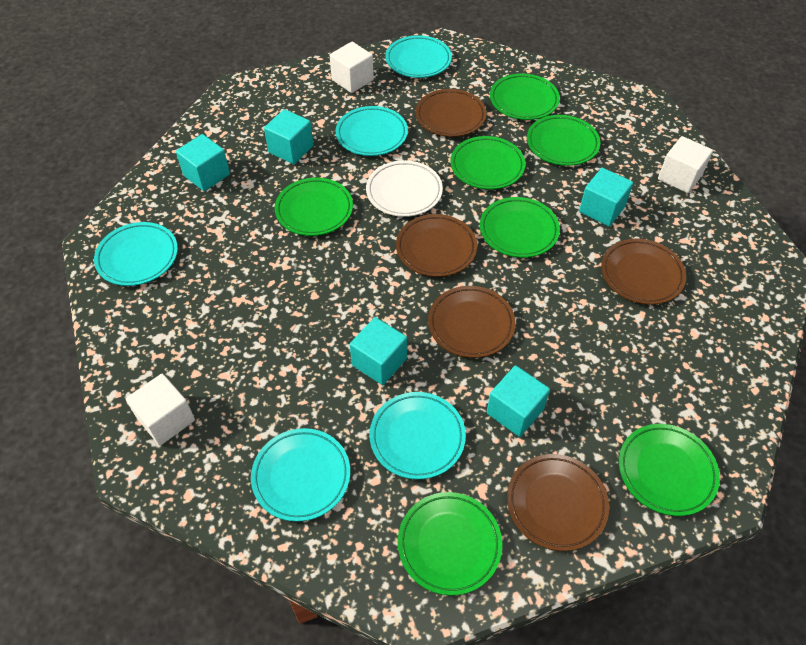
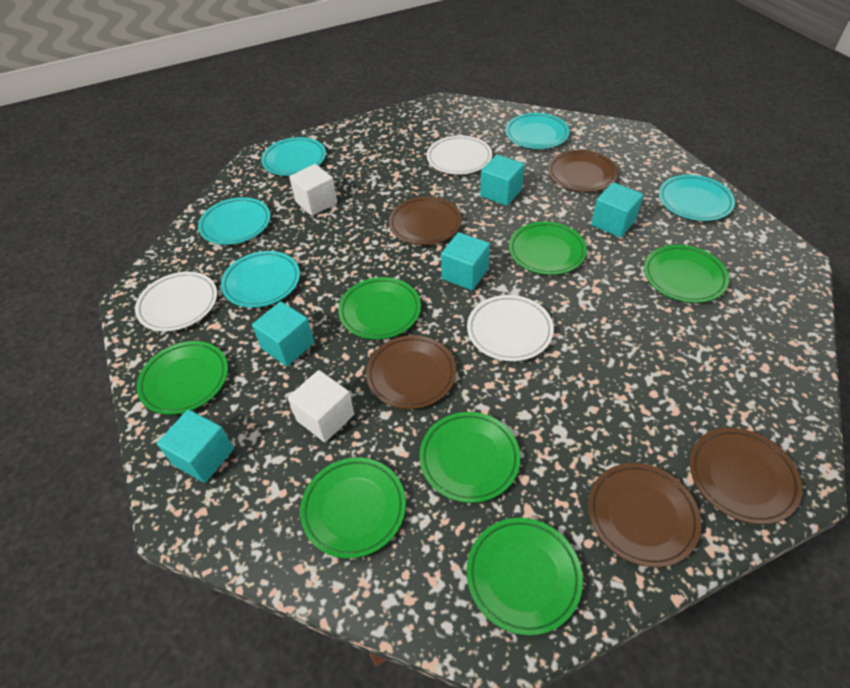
white cube: 3 -> 2
white plate: 1 -> 3

